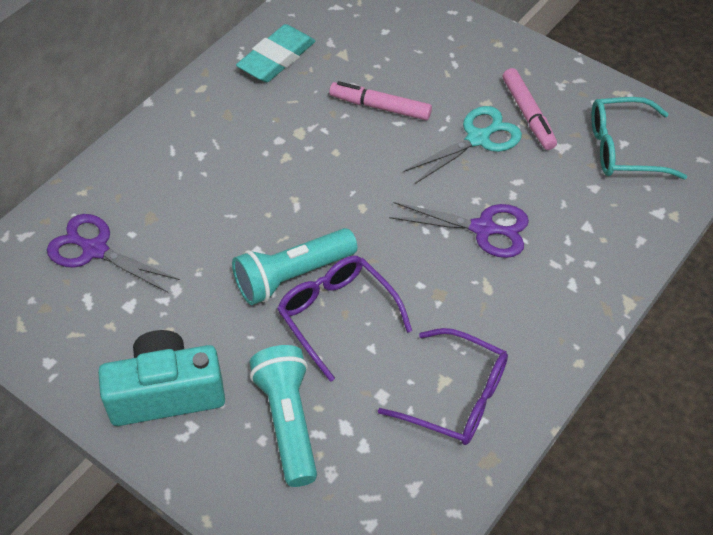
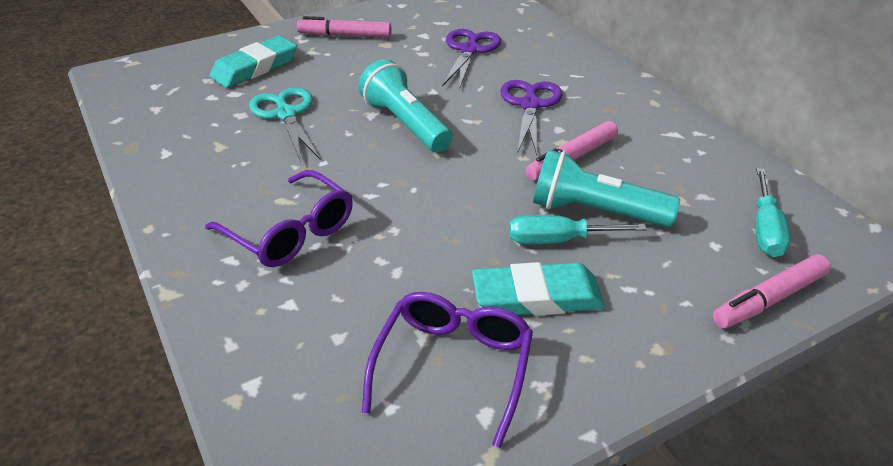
pink marker: 2 -> 3
turquoise camera: 1 -> 0
turquoise eraser: 1 -> 2
turquoise glasses: 1 -> 0
turquoise screwdriver: 0 -> 2

